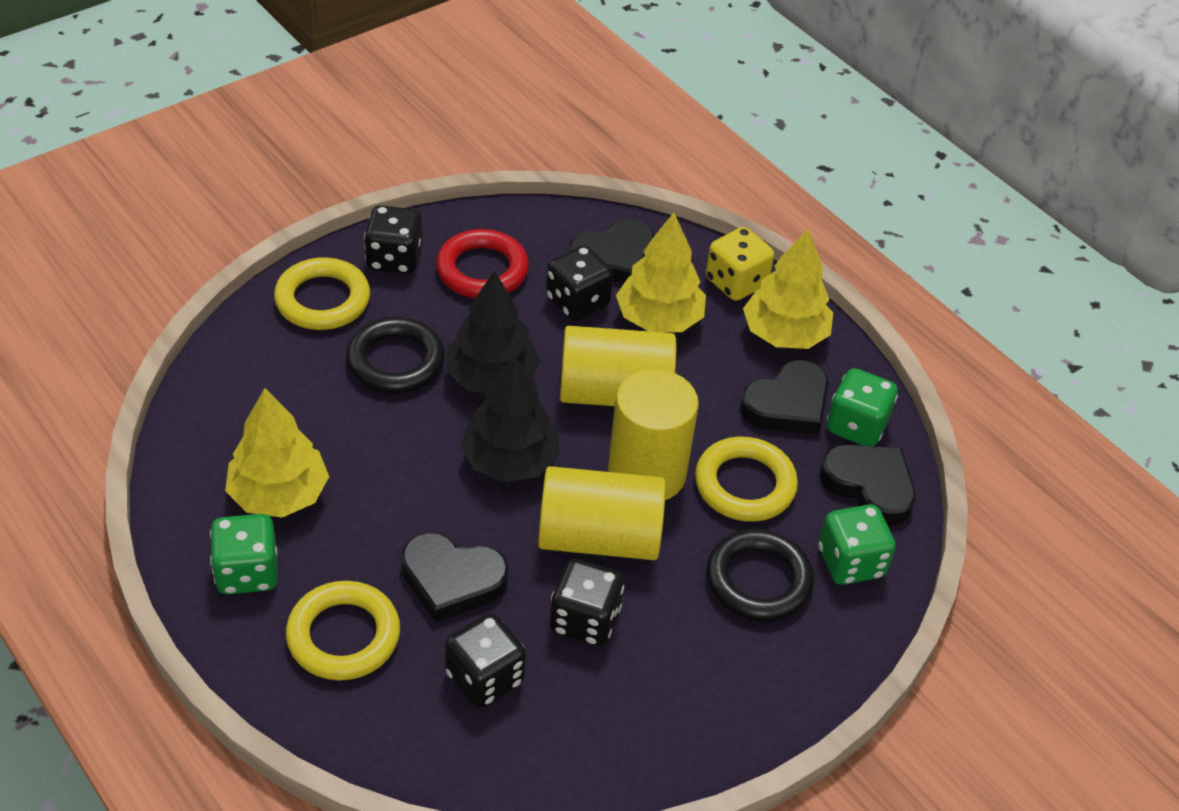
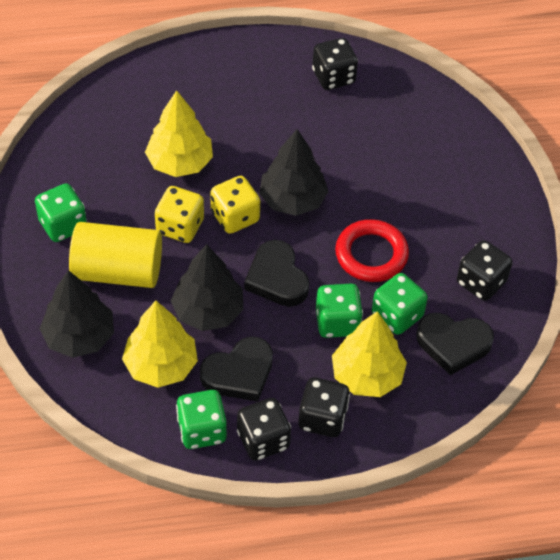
black heart: 4 -> 3
black ring: 2 -> 0
black tree: 2 -> 3
green dice: 3 -> 4
yellow cylinder: 3 -> 1
yellow dice: 1 -> 2
yellow ring: 3 -> 0

